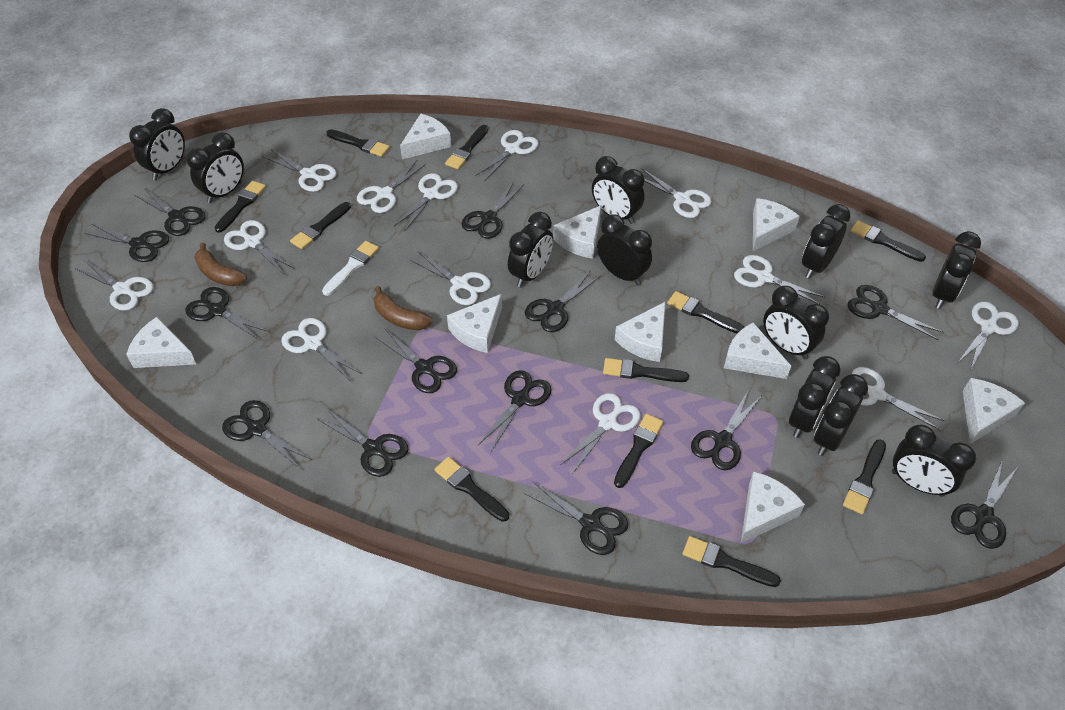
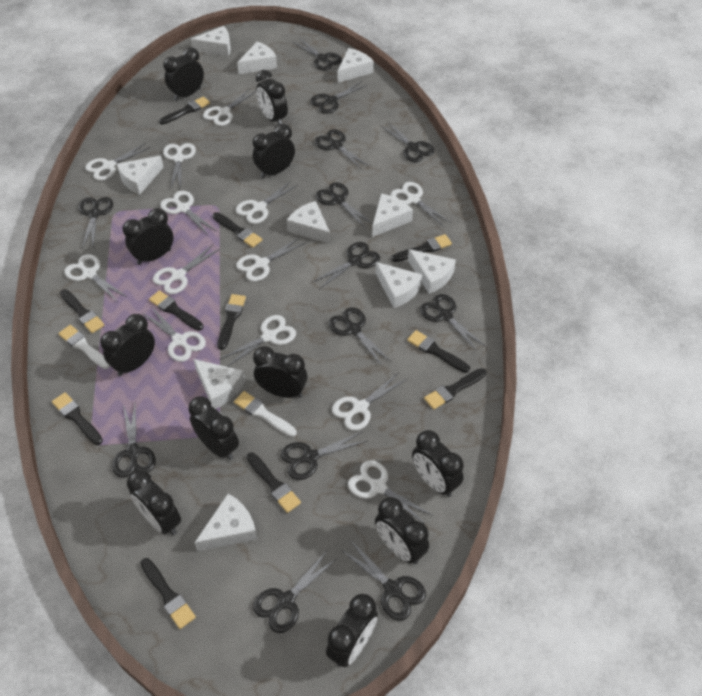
brown banana: 2 -> 0
white brush: 1 -> 2
white cheese: 9 -> 10

